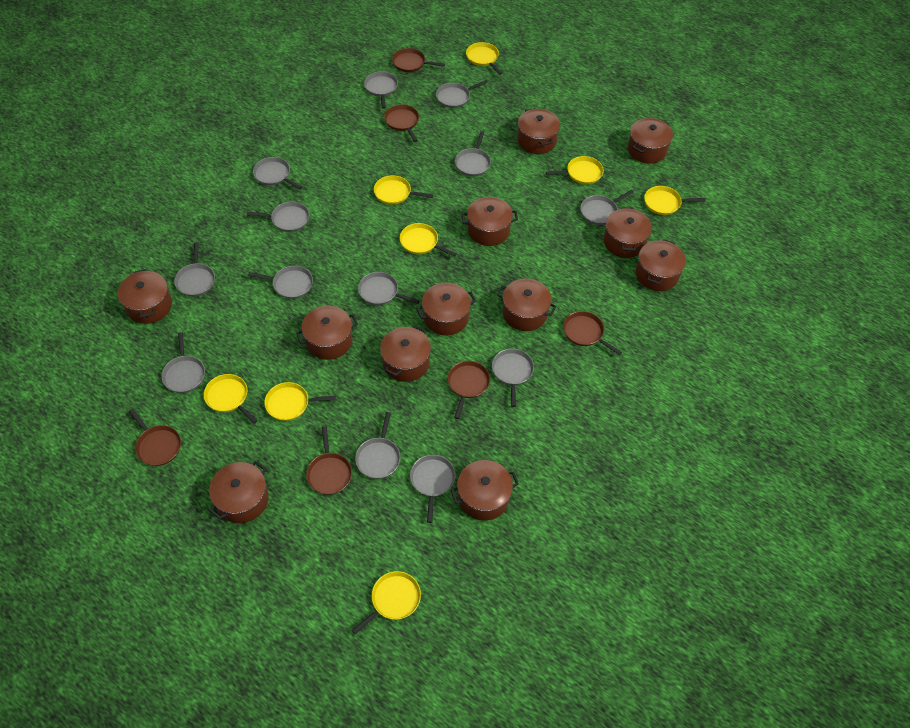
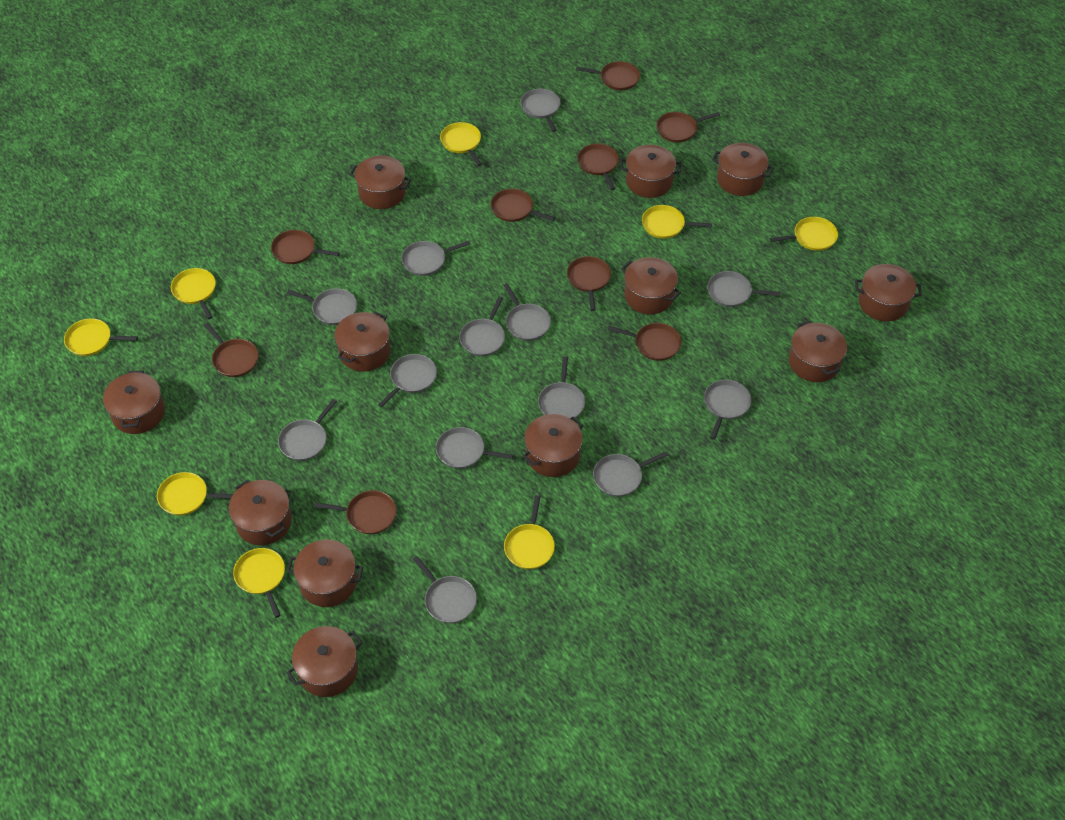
brown pan: 6 -> 9

